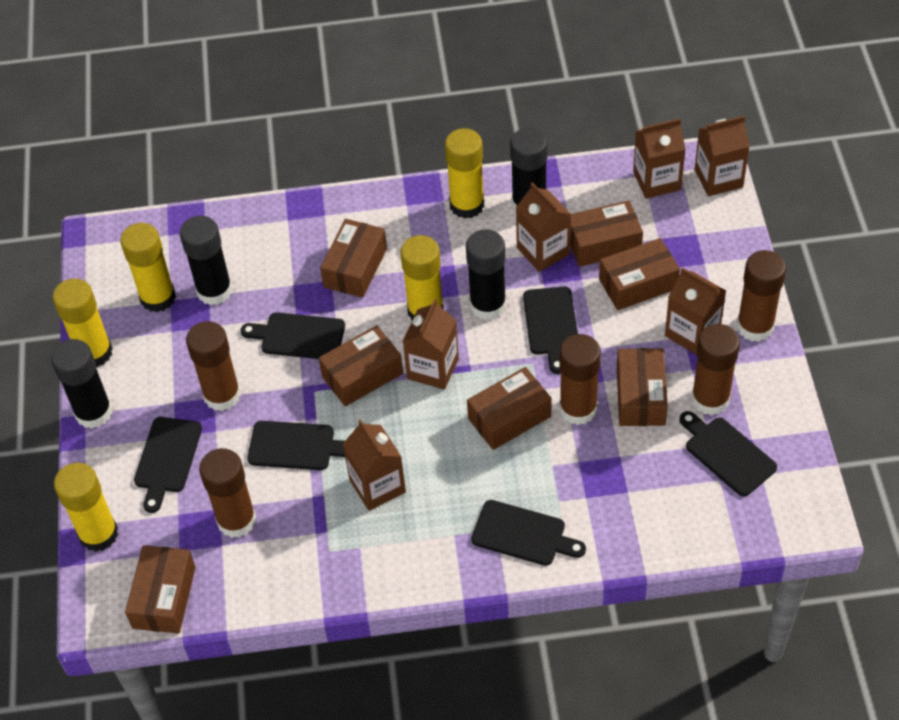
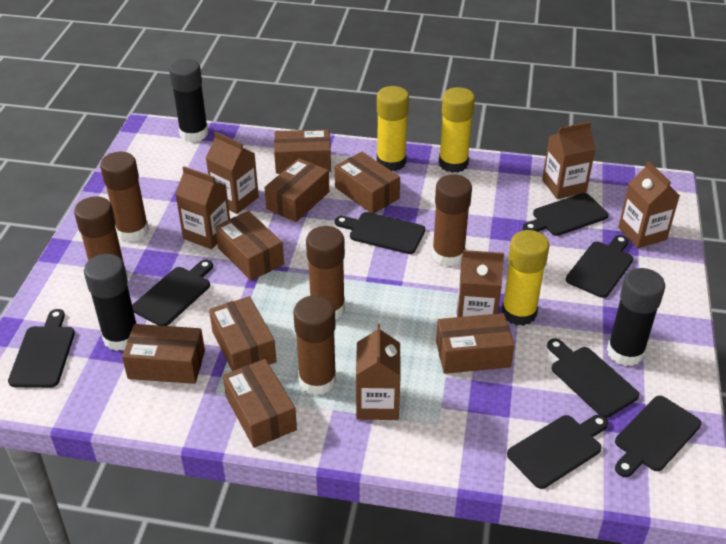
black cutting board: 6 -> 8
black glue stick: 4 -> 3
brown box: 7 -> 8
yellow glue stick: 5 -> 3

